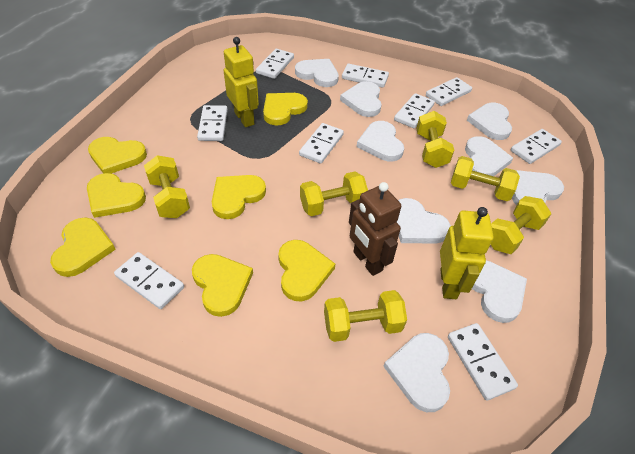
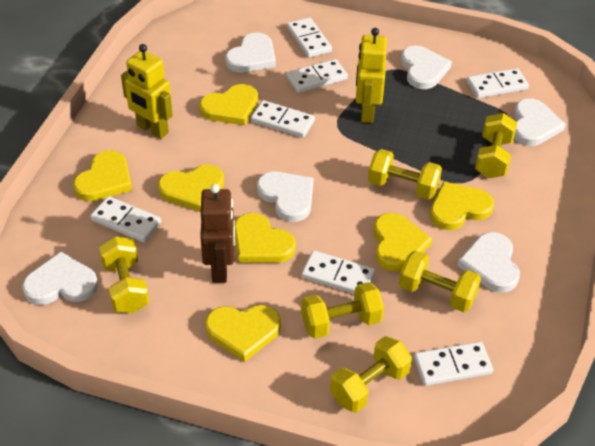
white domino: 9 -> 7
white heart: 9 -> 6

